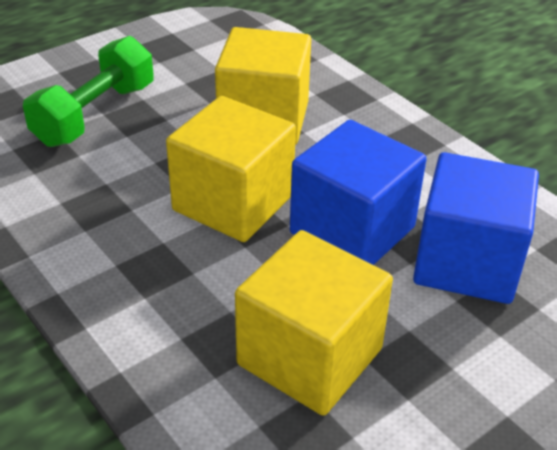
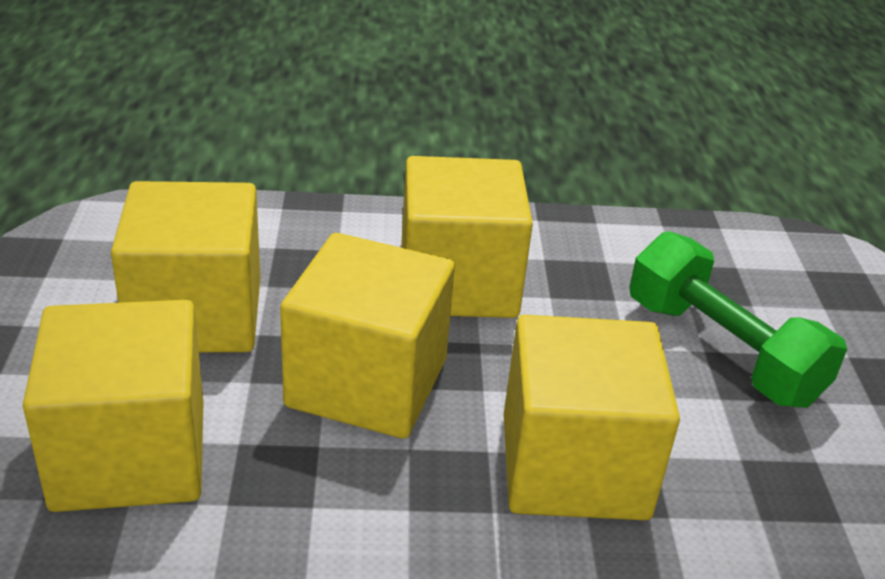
blue cube: 2 -> 0
yellow cube: 3 -> 5

